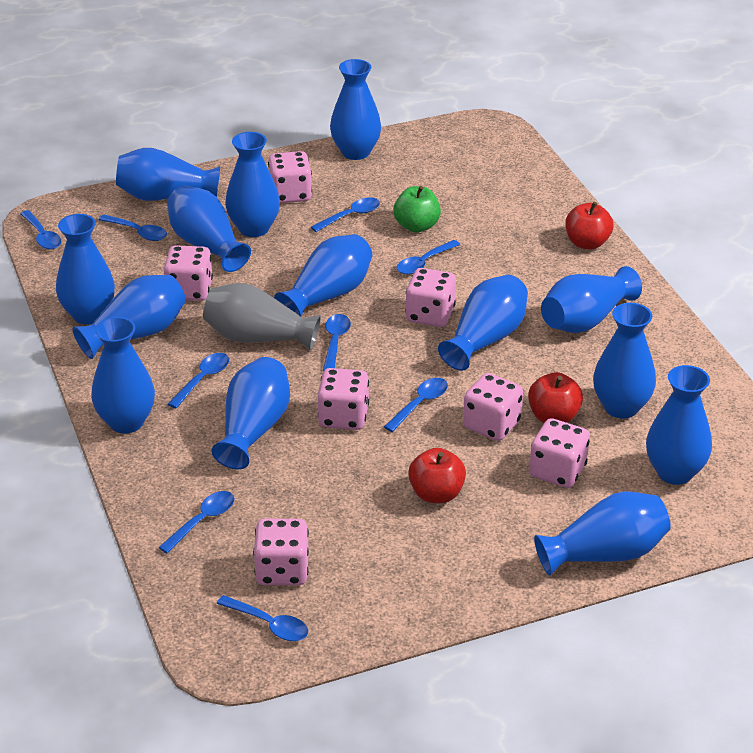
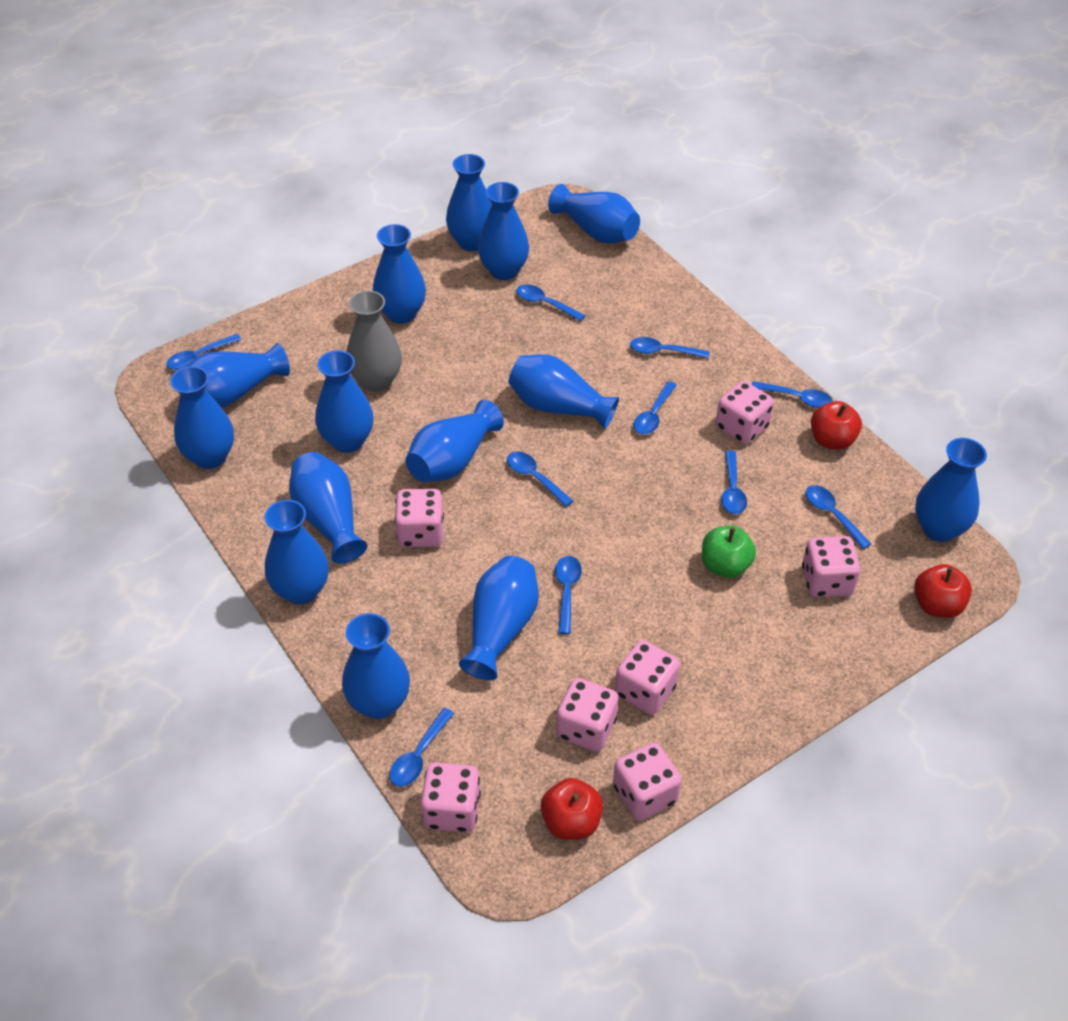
blue spoon: 9 -> 10

